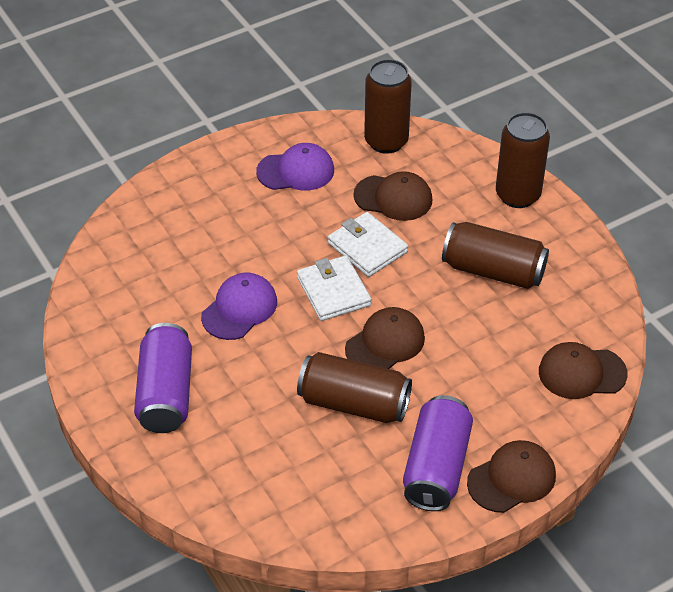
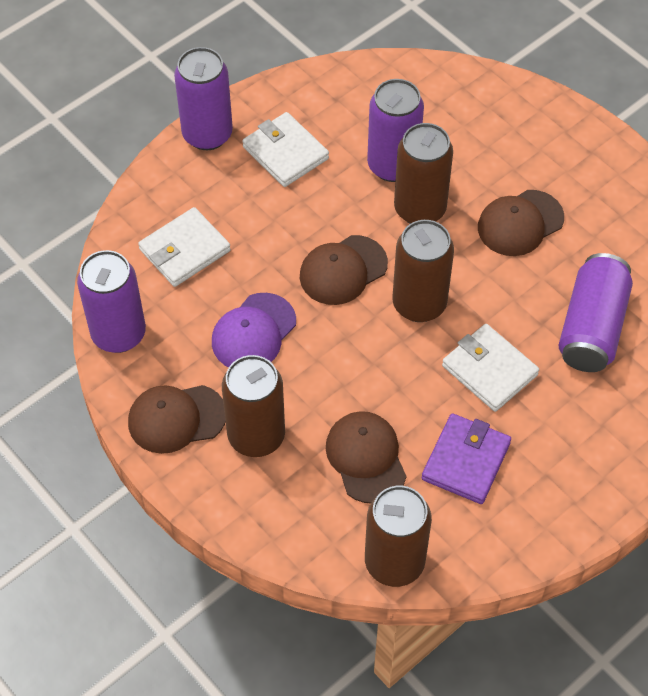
purple can: 2 -> 4
purple cap: 2 -> 1
purple wallet: 0 -> 1
white wallet: 2 -> 3

